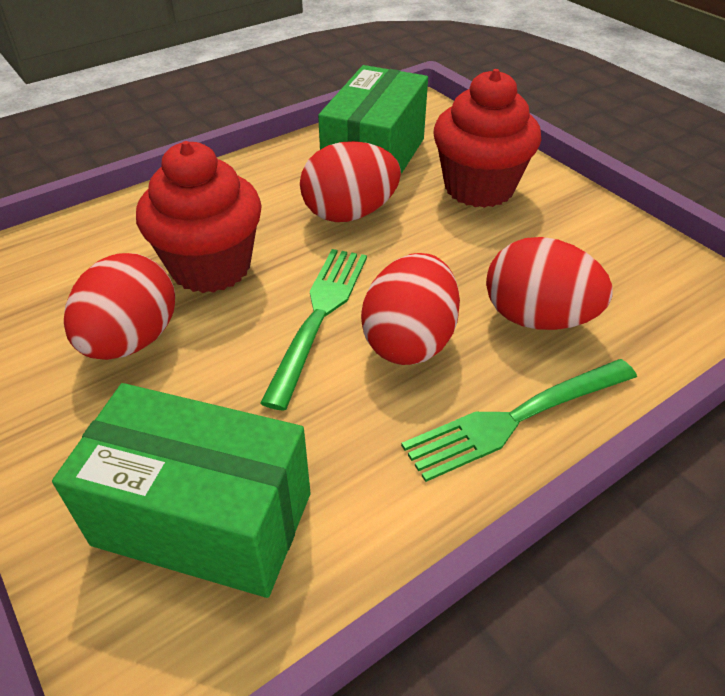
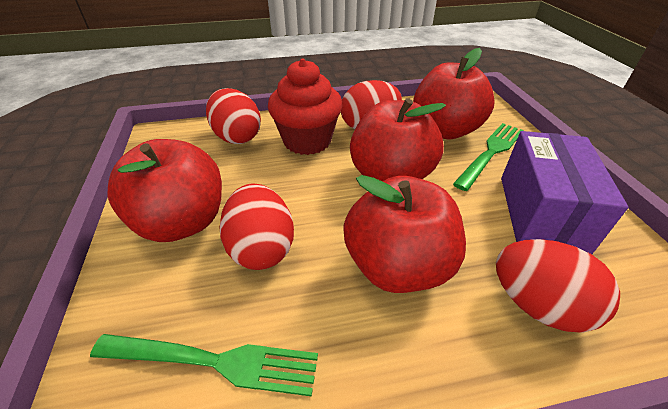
green box: 2 -> 0
purple box: 0 -> 1
red apple: 0 -> 4
red cupcake: 2 -> 1

